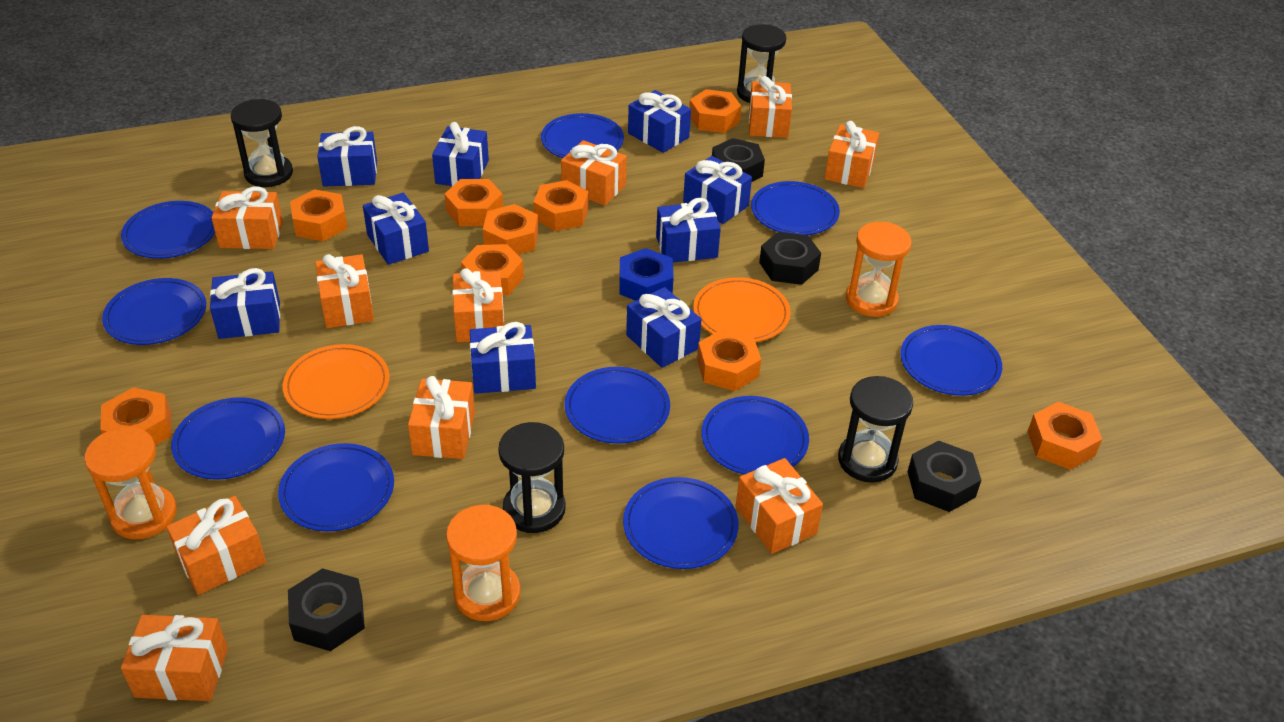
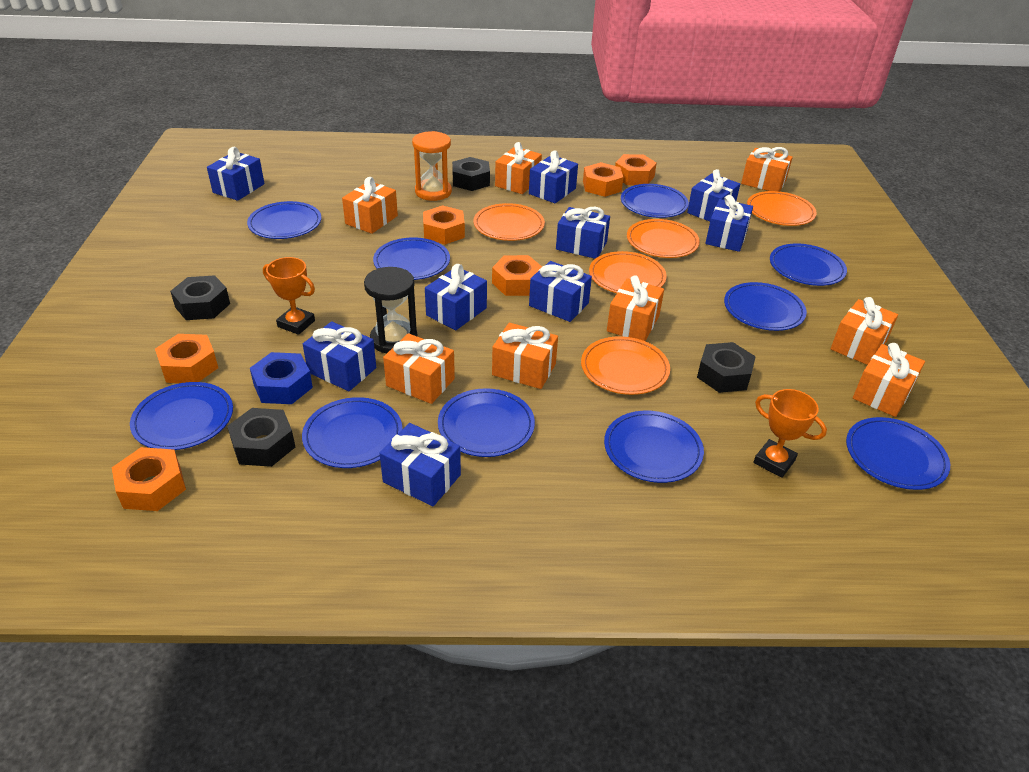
black hourglass: 4 -> 1
orange gift: 10 -> 8
orange hourglass: 3 -> 1
orange nut: 9 -> 6
orange plate: 2 -> 5
orange trophy: 0 -> 2

